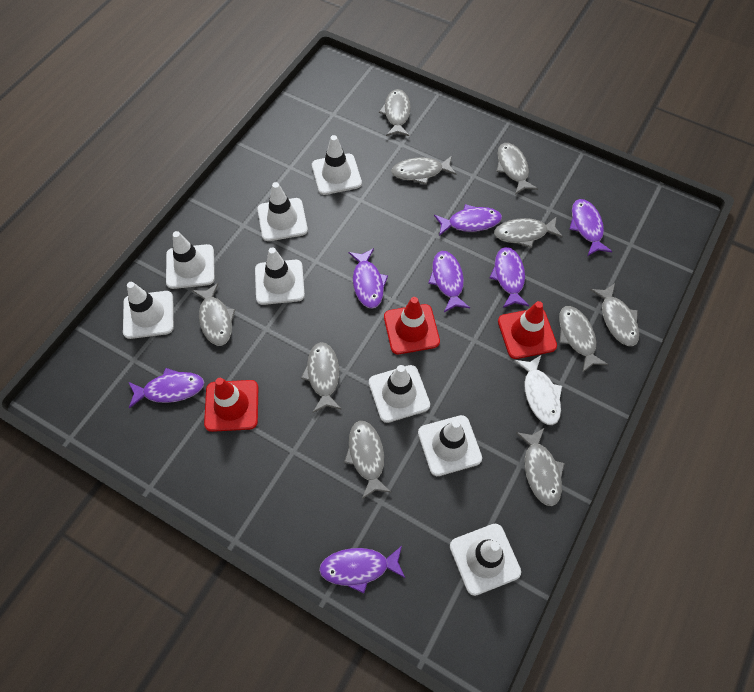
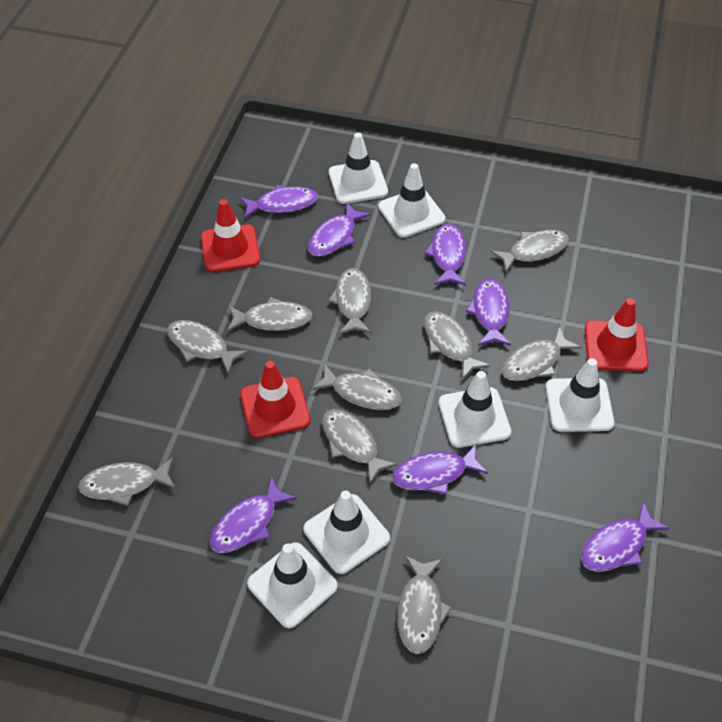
white fish: 1 -> 0
white traffic cone: 8 -> 6

